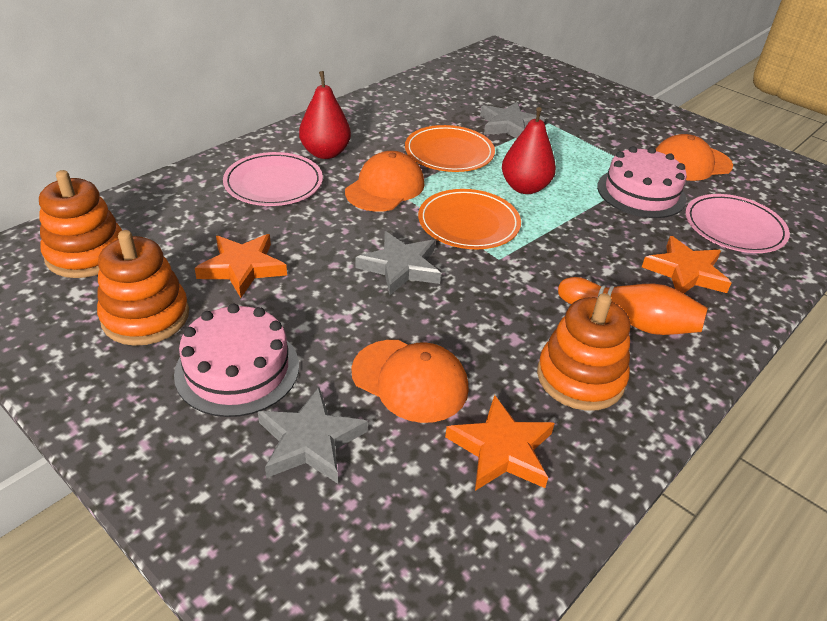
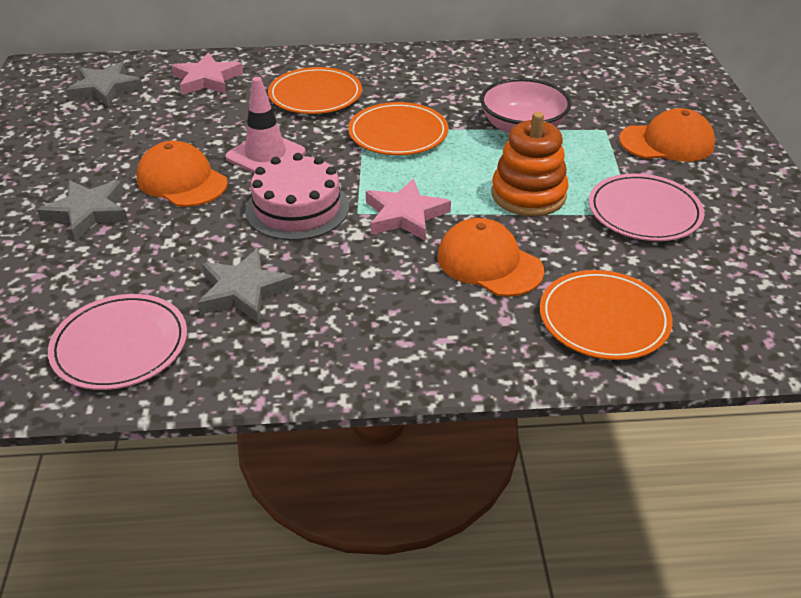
orange bowling pin: 1 -> 0
orange plate: 2 -> 3
orange stacking toy: 3 -> 1
orange star: 3 -> 0
pink bowl: 0 -> 1
pink cake: 2 -> 1
pink star: 0 -> 2
pink traffic cone: 0 -> 1
red pear: 2 -> 0

